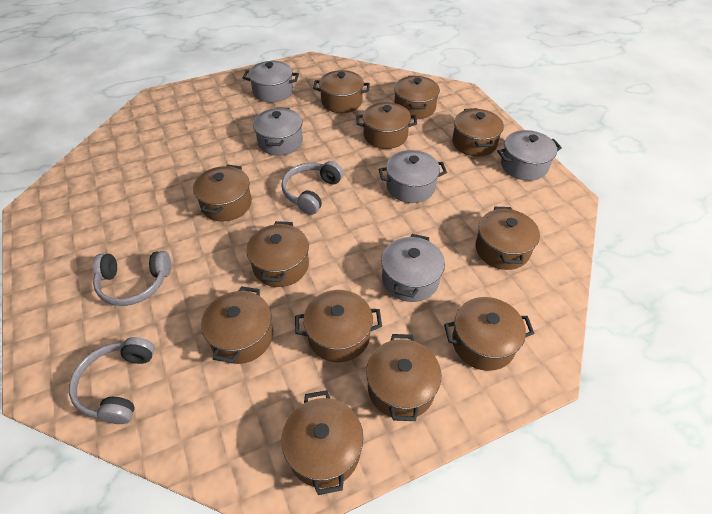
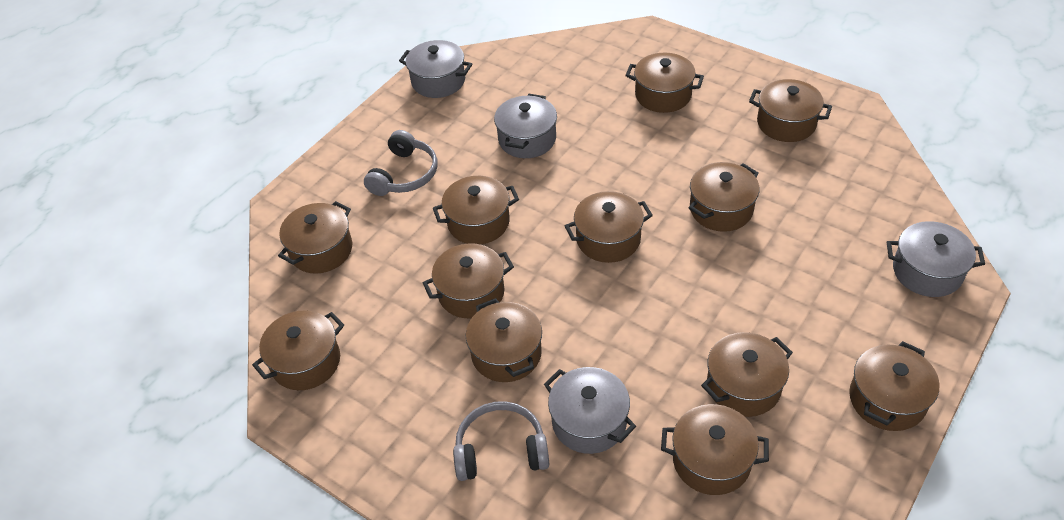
grey headphones: 3 -> 2
grey pot: 5 -> 4

